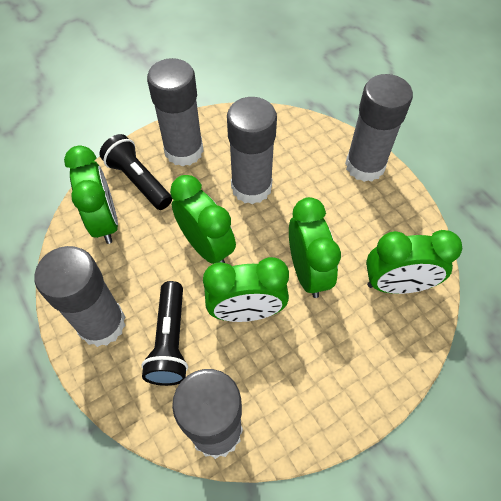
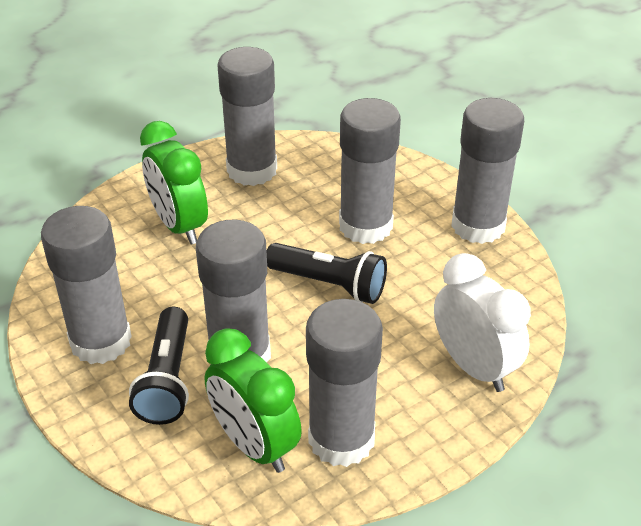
green clock: 5 -> 2
grey glue stick: 5 -> 6
white clock: 0 -> 1

